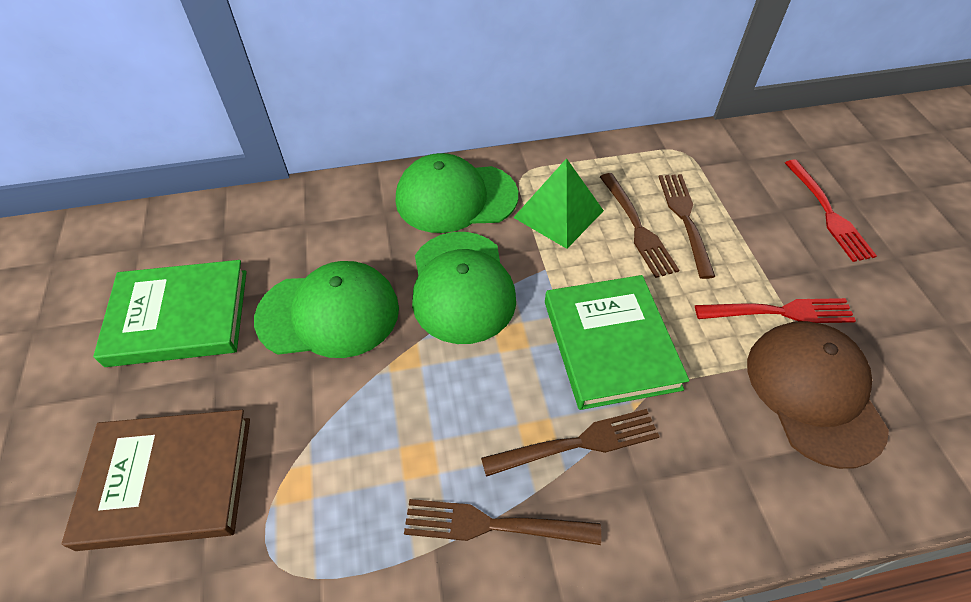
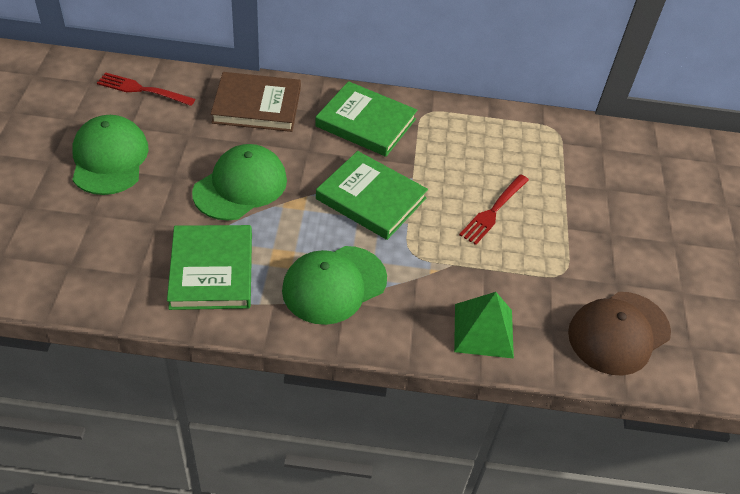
brown fork: 4 -> 0
green book: 2 -> 3

